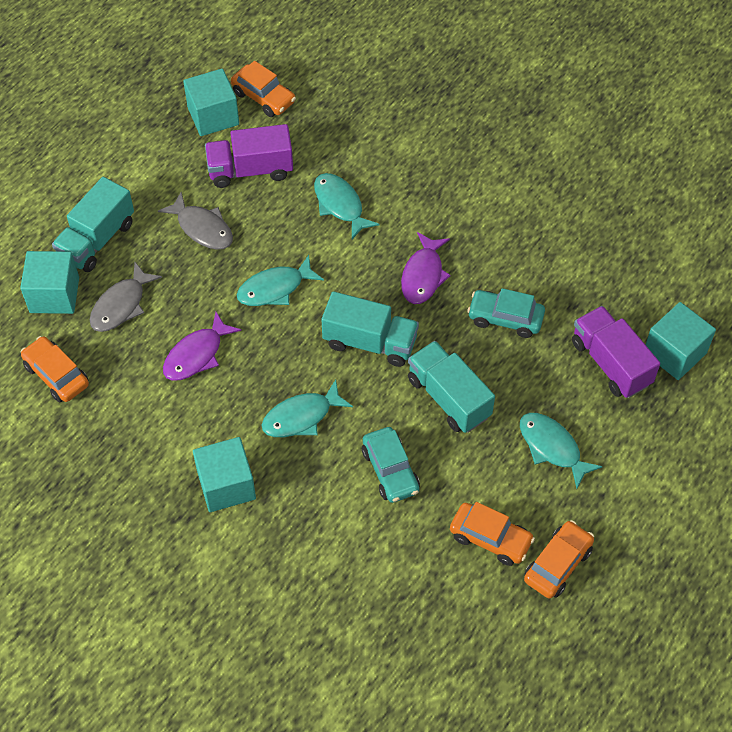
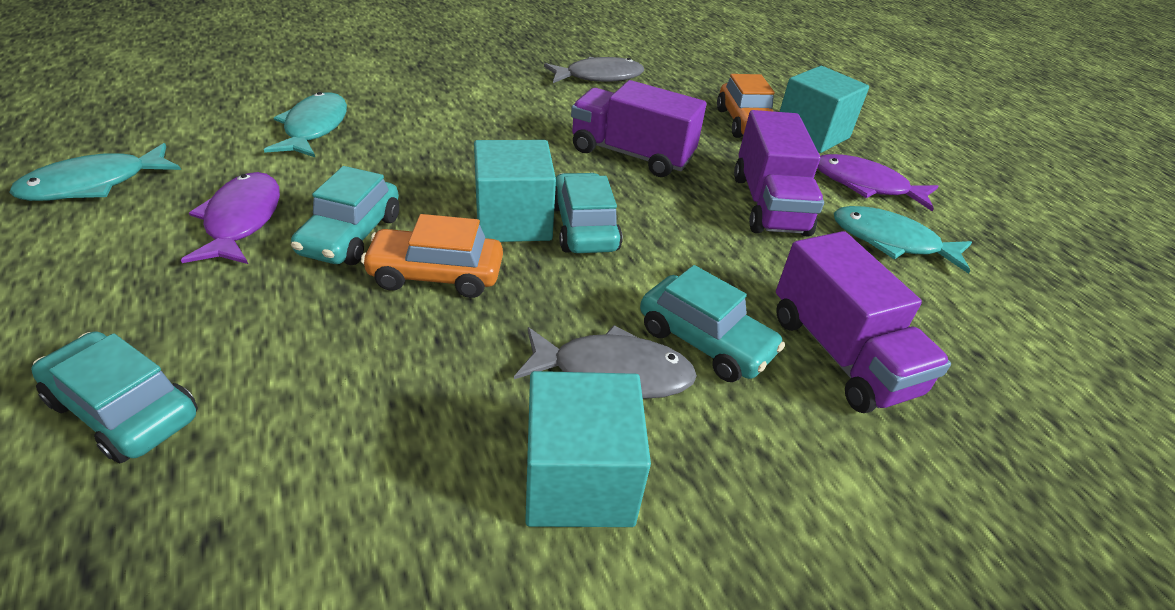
orange car: 4 -> 2
purple truck: 2 -> 3
turquoise car: 2 -> 4
turquoise cube: 4 -> 3
turquoise fish: 4 -> 3
turquoise truck: 3 -> 0

